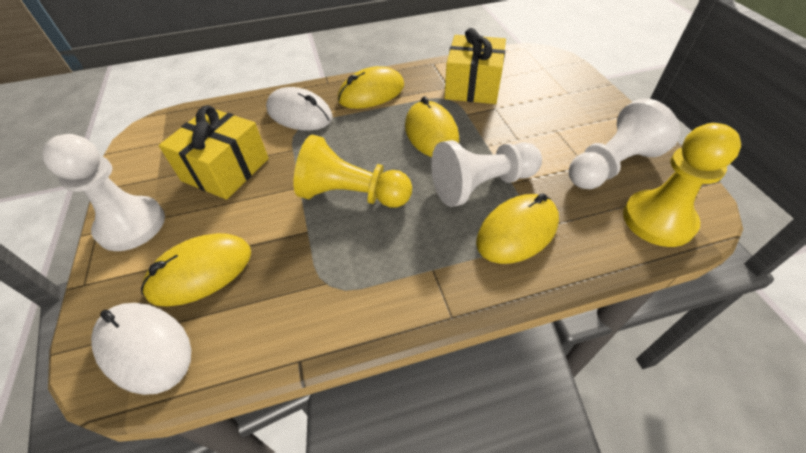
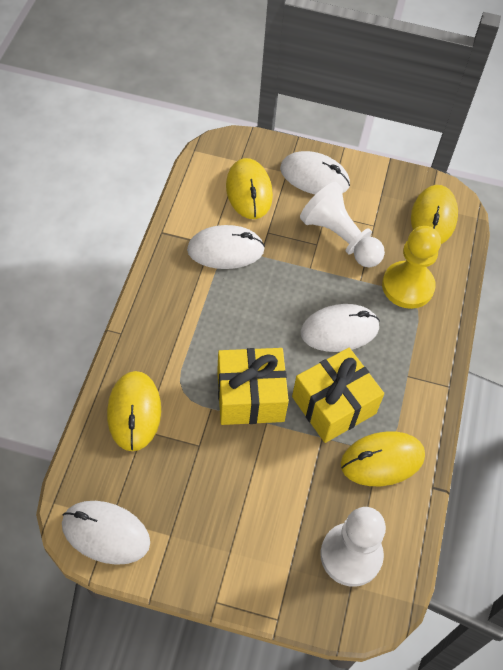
white mouse: 2 -> 4
white pawn: 3 -> 2
yellow pawn: 2 -> 1

